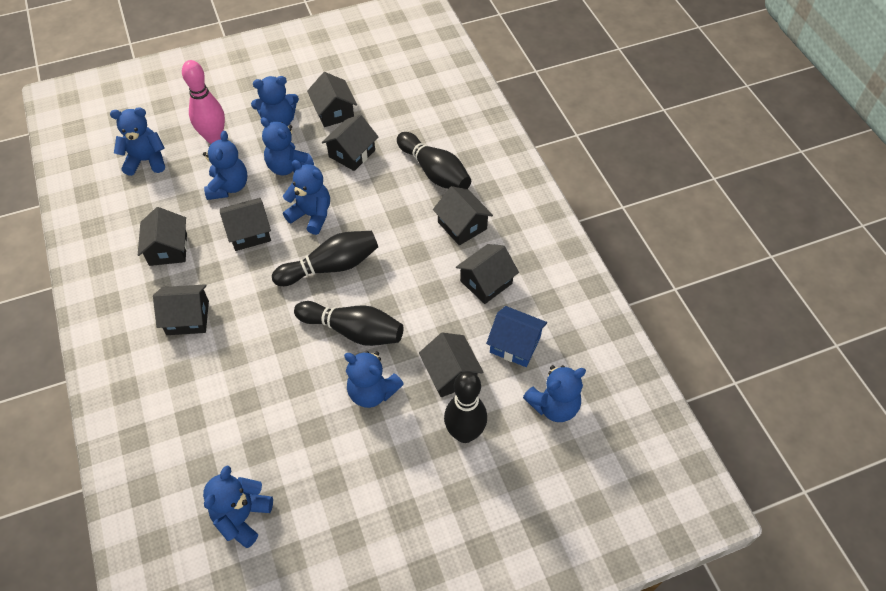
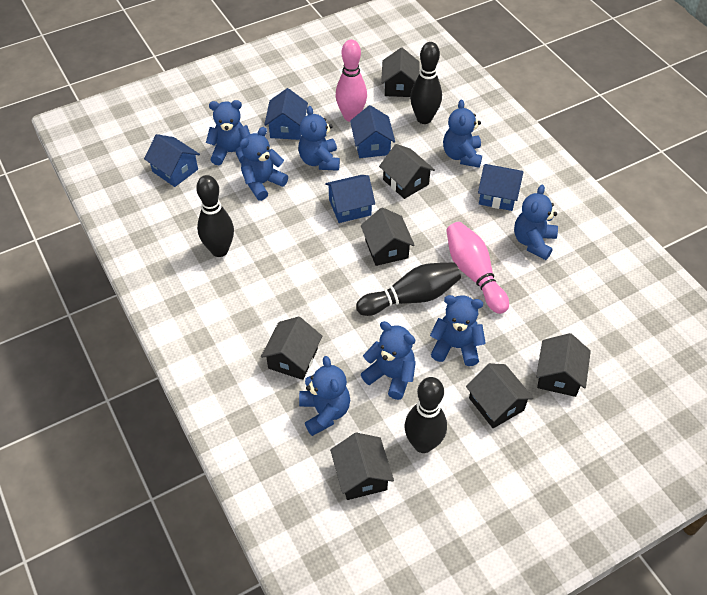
black house: 8 -> 7
blue house: 1 -> 5
pink bowling pin: 1 -> 2

